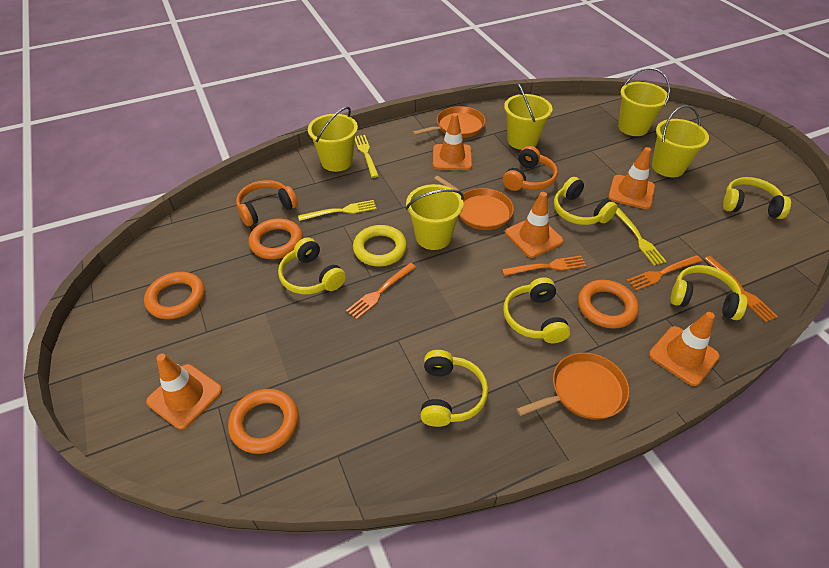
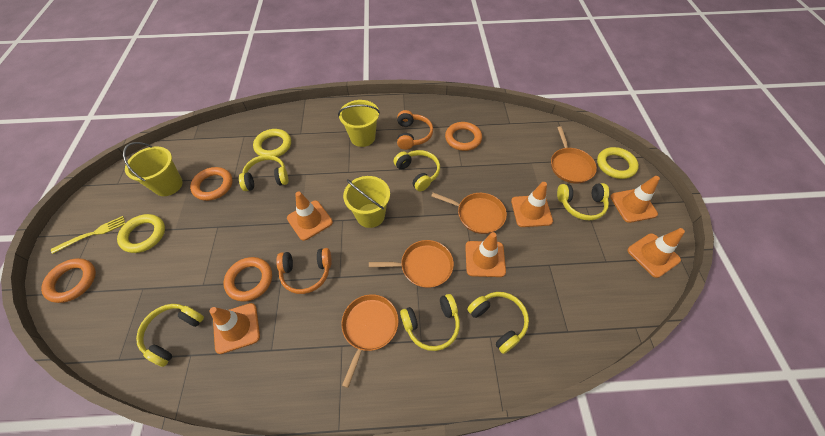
orange fork: 4 -> 0
orange pan: 3 -> 4
orange traffic cone: 5 -> 6
yellow bucket: 5 -> 3
yellow fork: 3 -> 1
yellow ring: 1 -> 3

